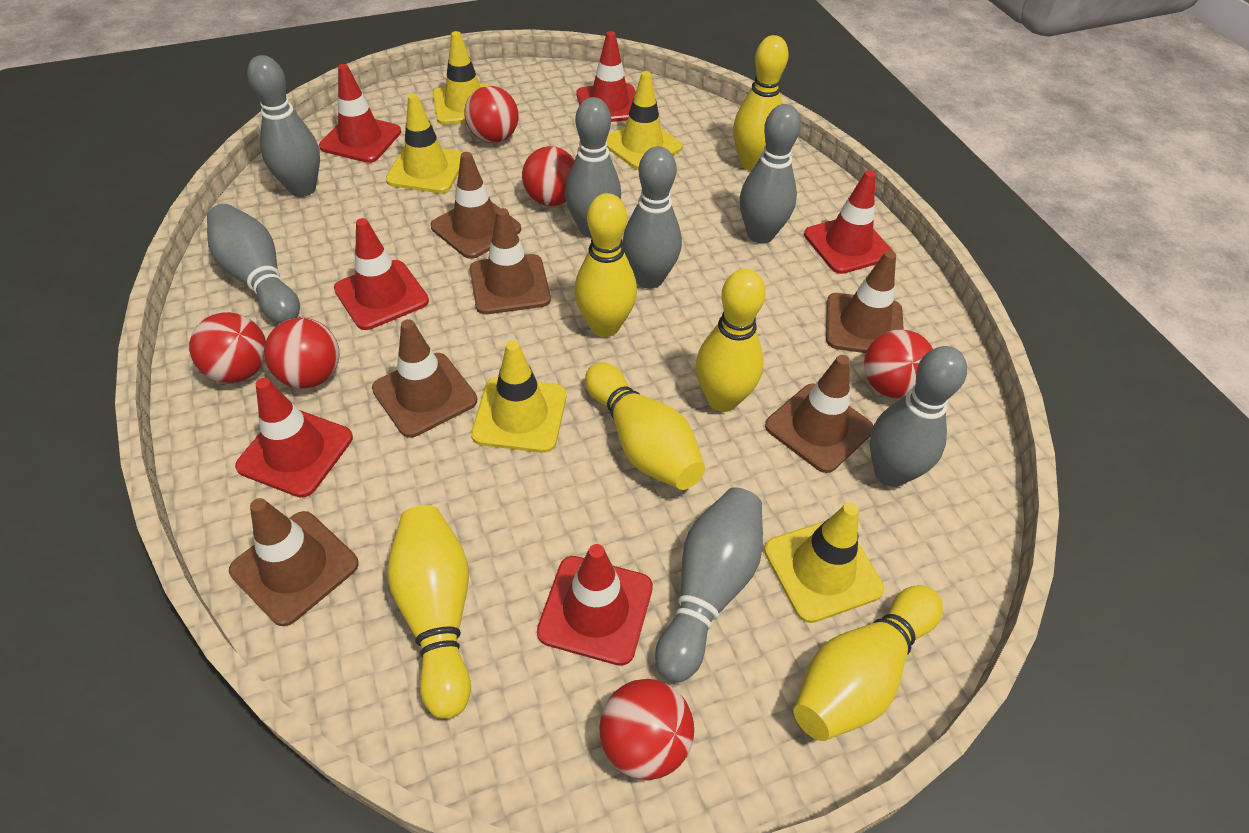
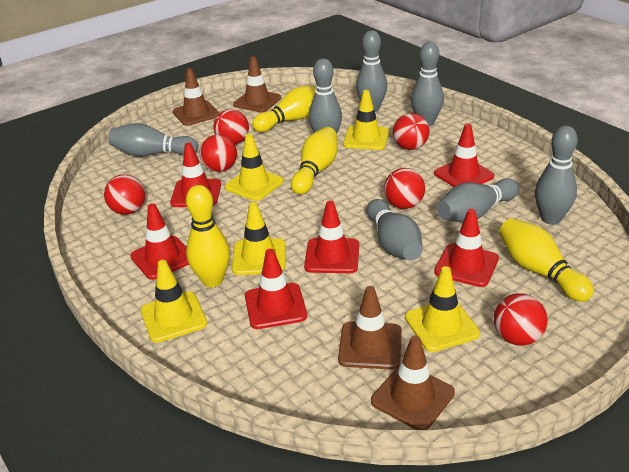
brown traffic cone: 6 -> 4
yellow bowling pin: 6 -> 4

